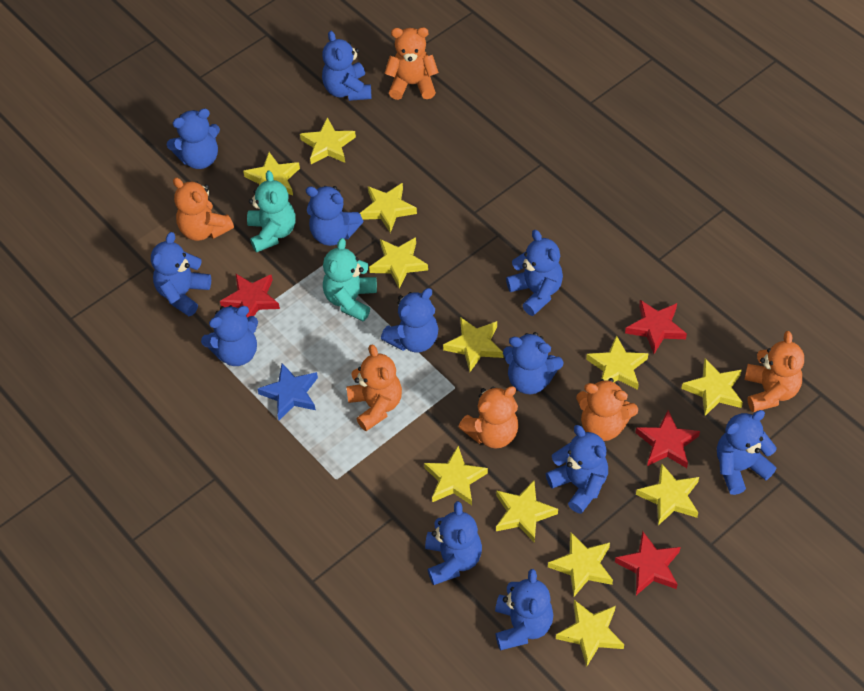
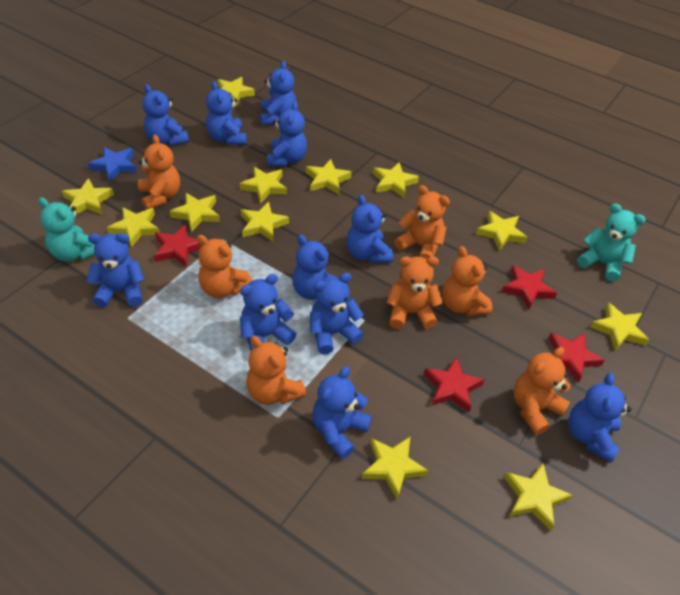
blue teddy bear: 12 -> 11
orange teddy bear: 6 -> 7

